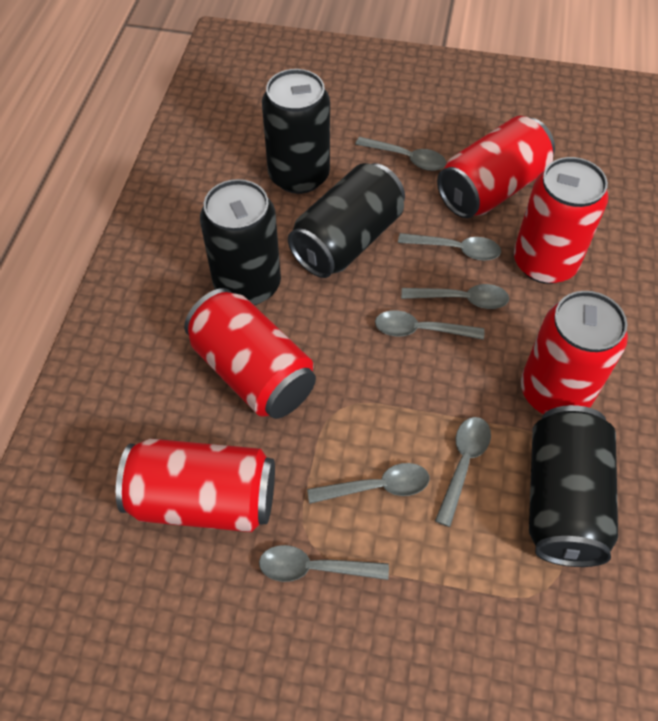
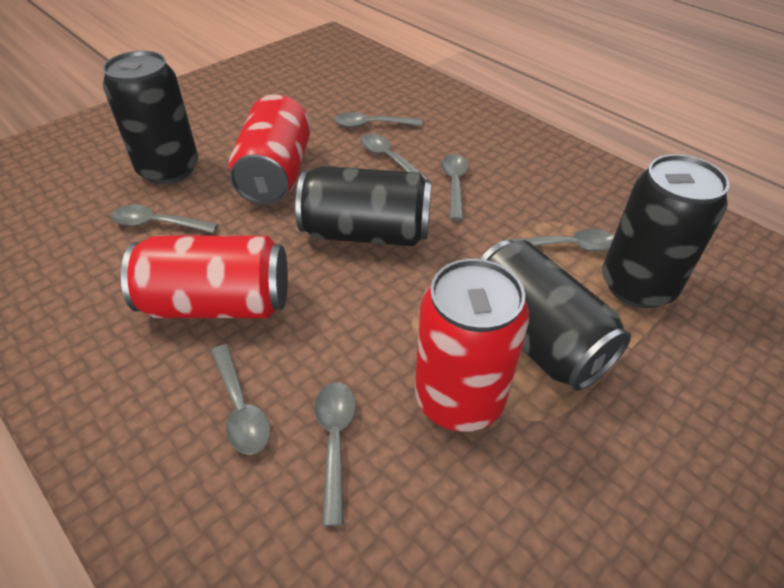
red can: 5 -> 3

